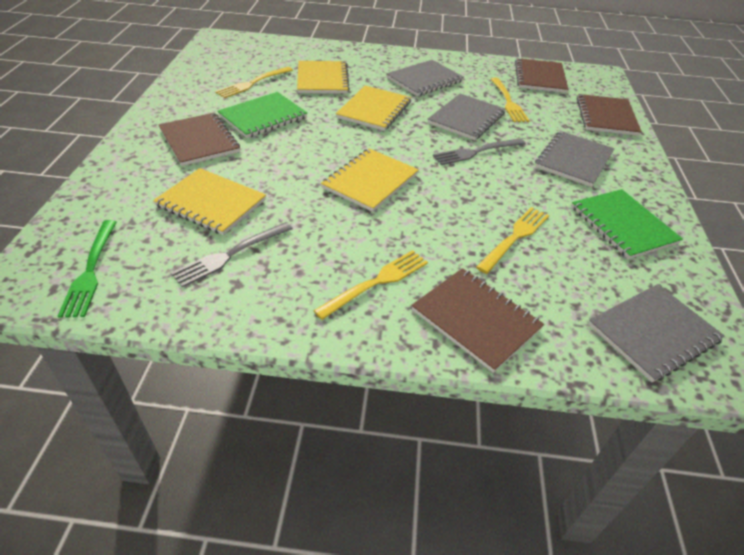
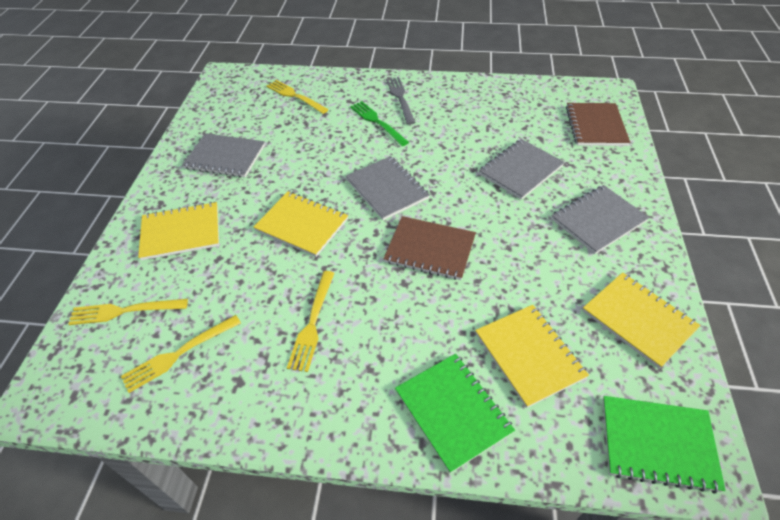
brown notebook: 4 -> 2
grey fork: 2 -> 1

